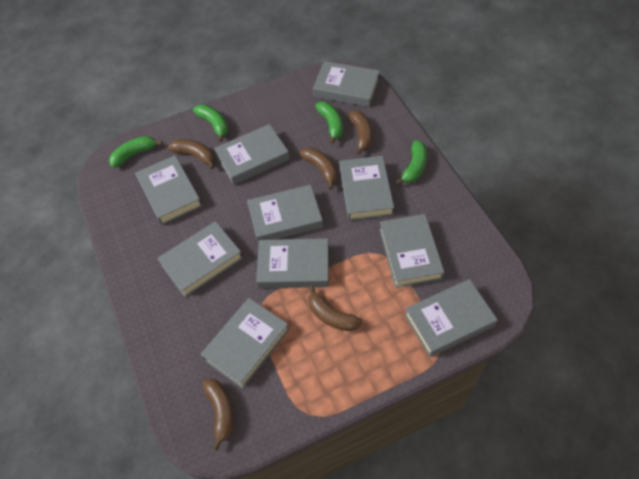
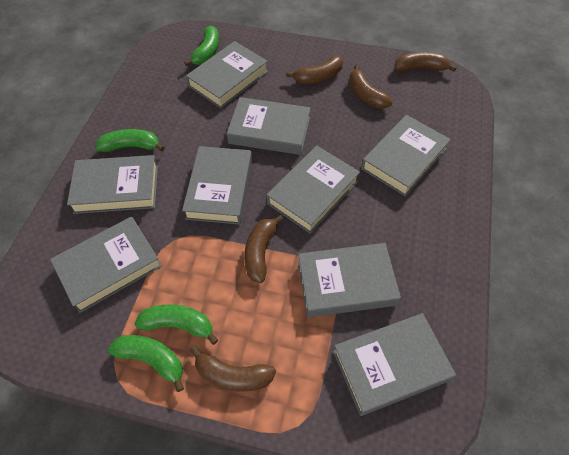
grey book: 10 -> 9

